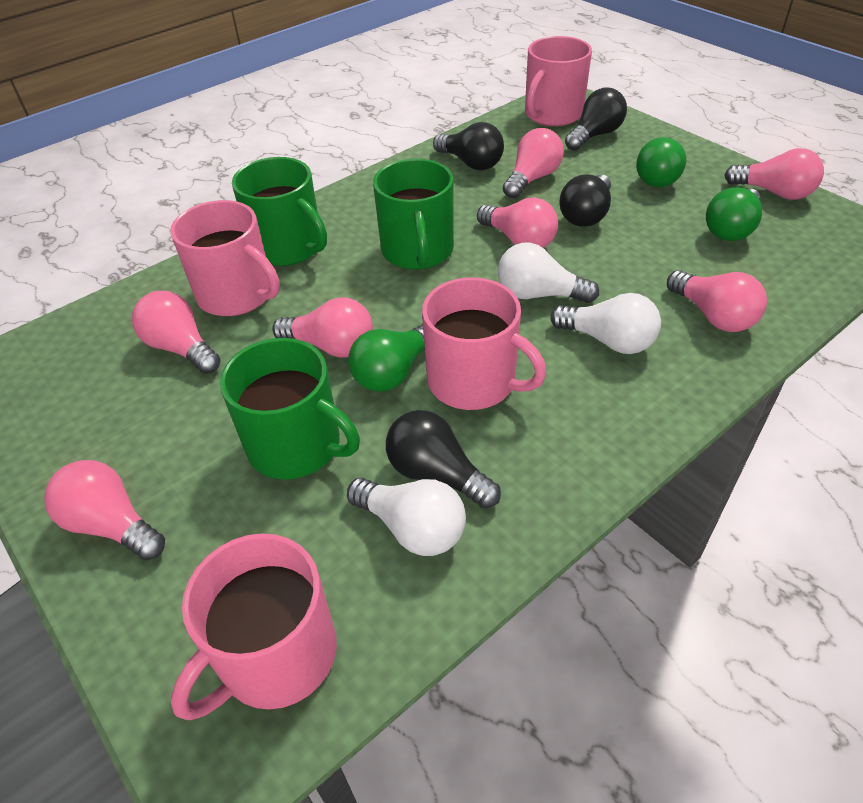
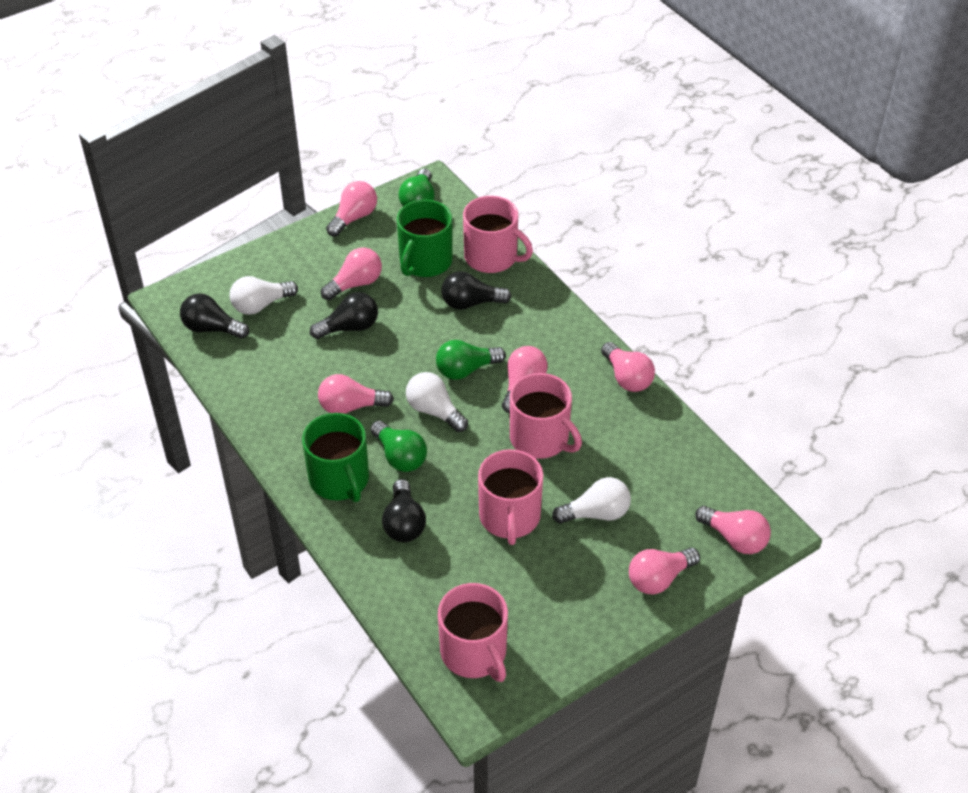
green mug: 3 -> 2

